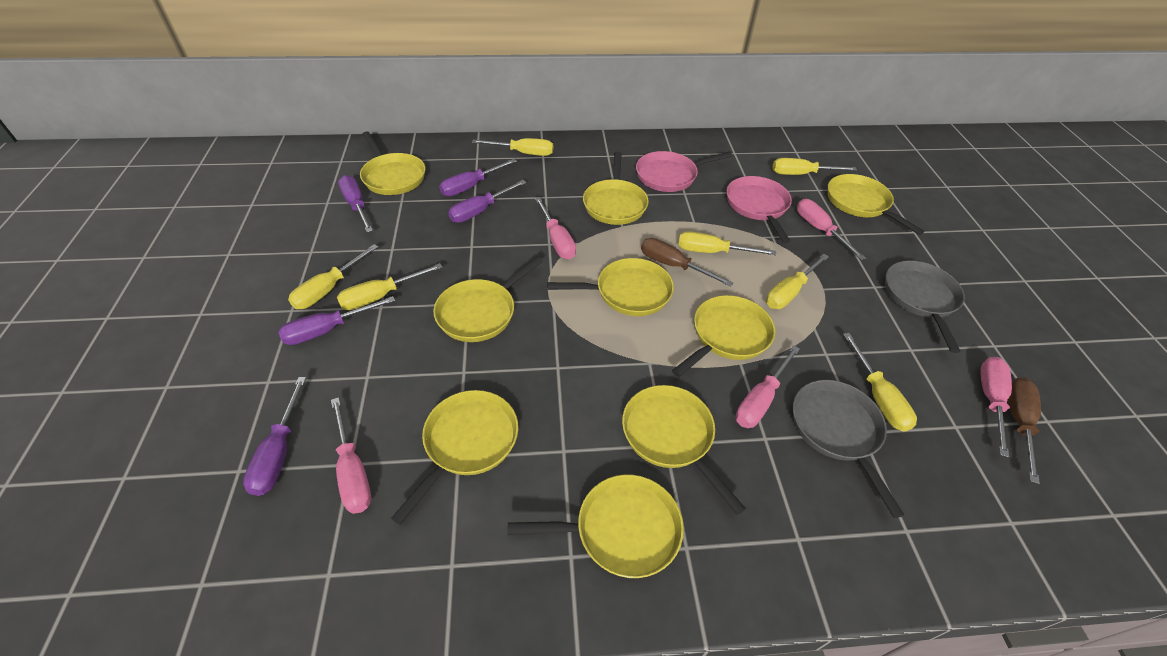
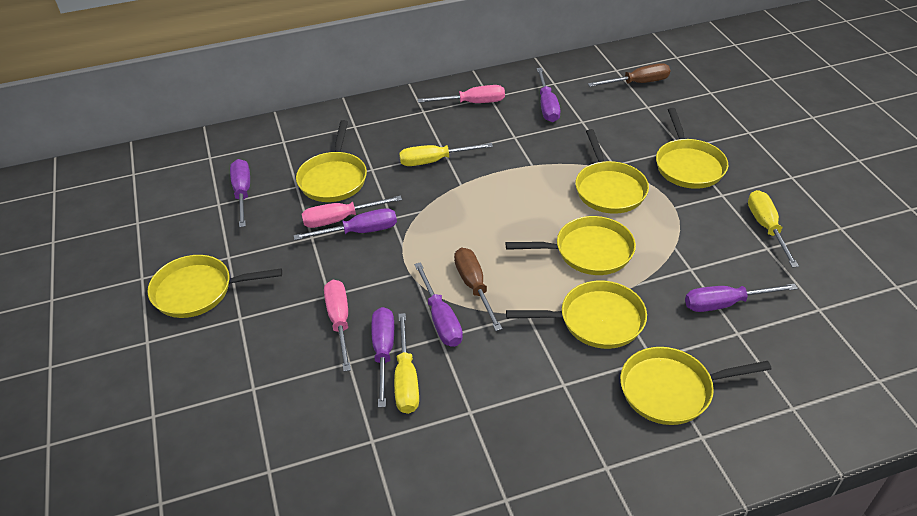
grey pan: 2 -> 0
pink pan: 2 -> 0
pink screwdriver: 5 -> 3
purple screwdriver: 5 -> 6
yellow pan: 9 -> 7
yellow screwdriver: 7 -> 3

